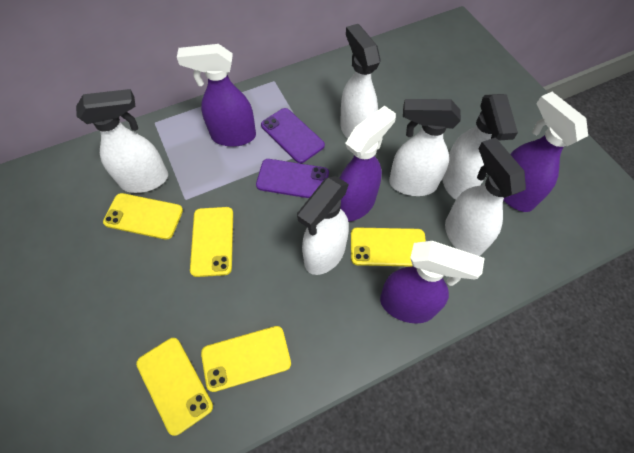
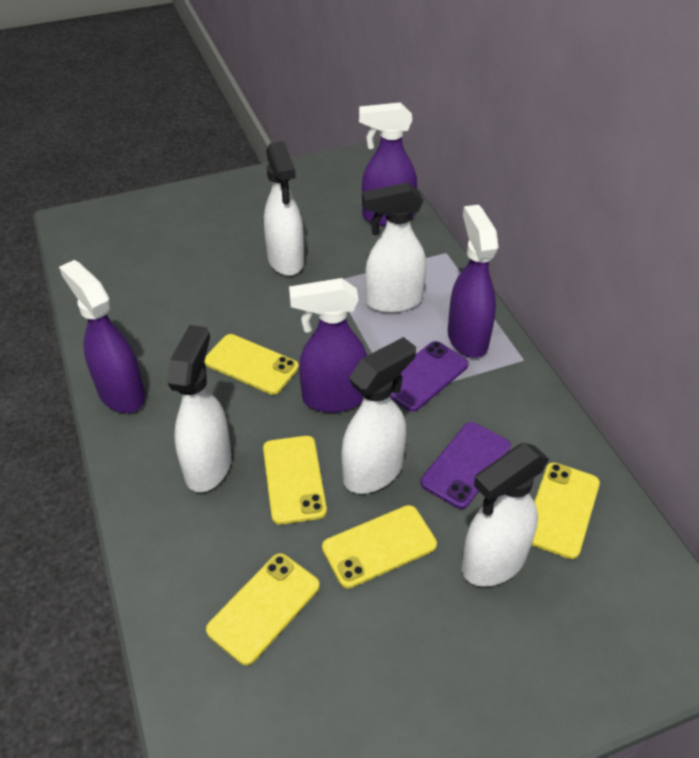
white spray bottle: 6 -> 5

